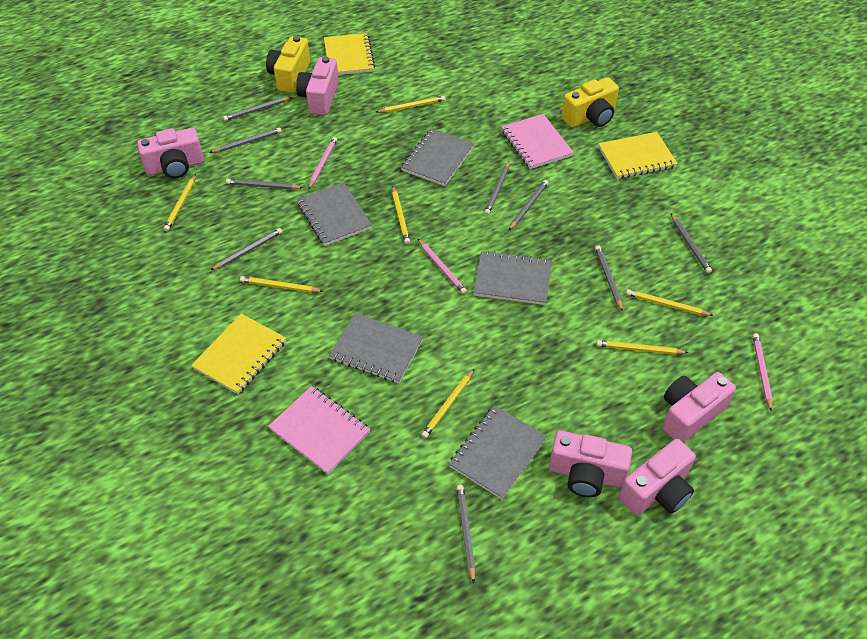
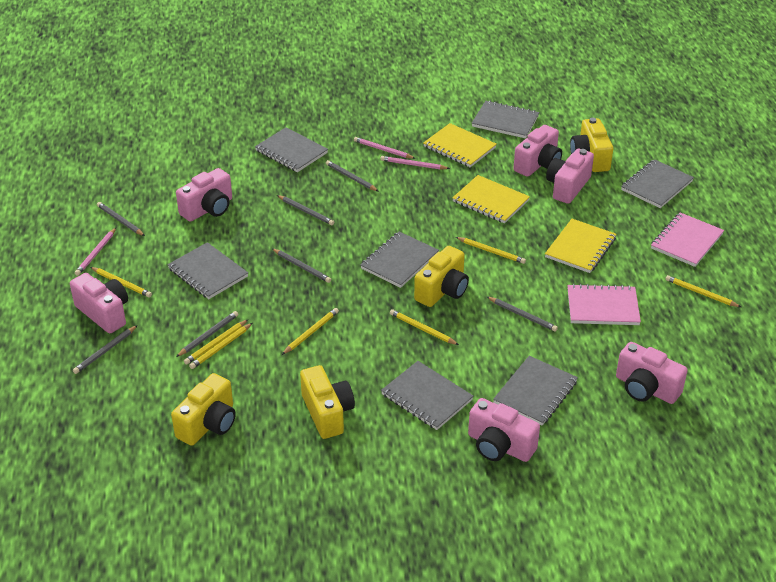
grey notebook: 5 -> 7
grey pencil: 9 -> 7
pink camera: 5 -> 6
yellow camera: 2 -> 4

